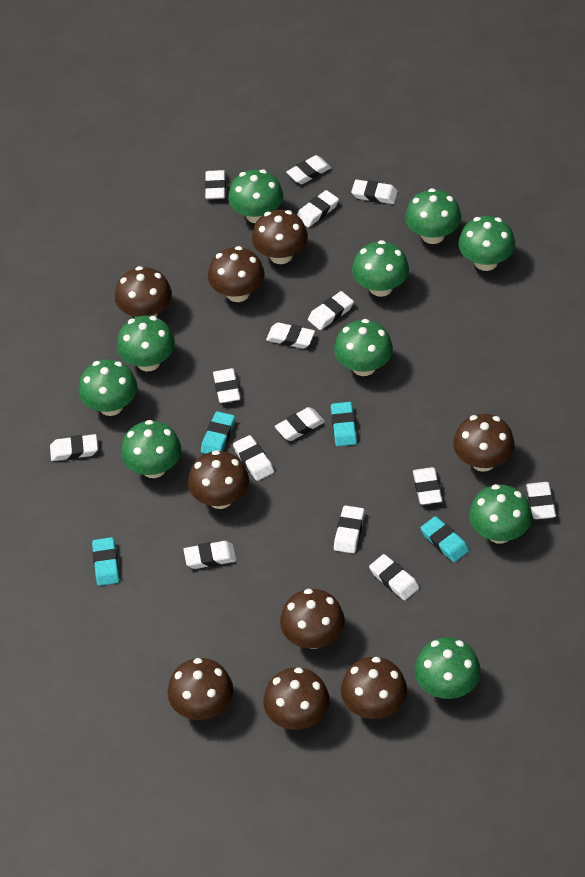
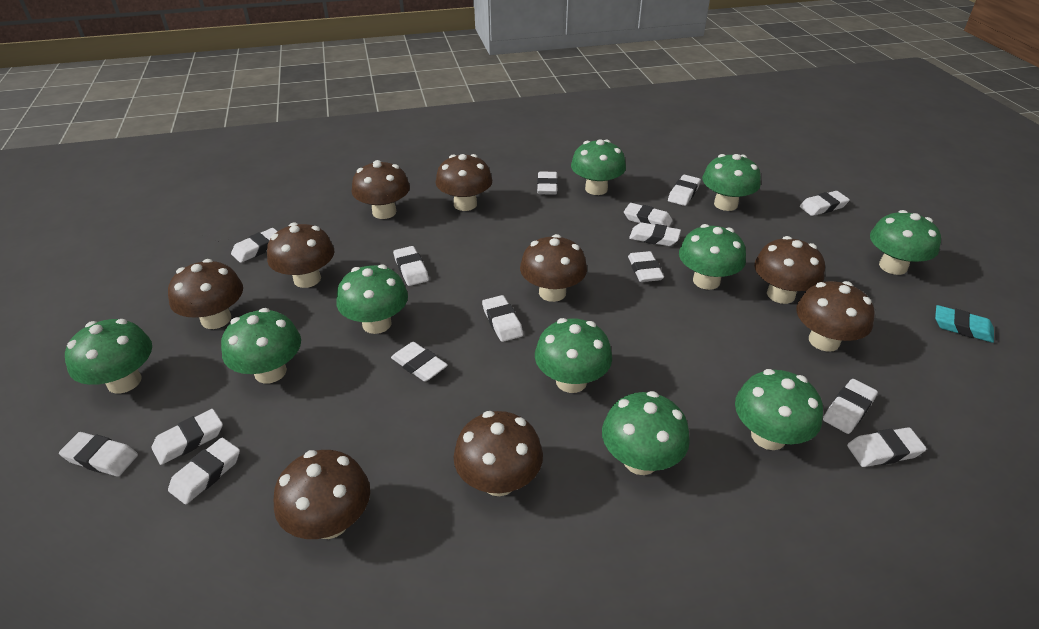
turquoise eraser: 4 -> 1

